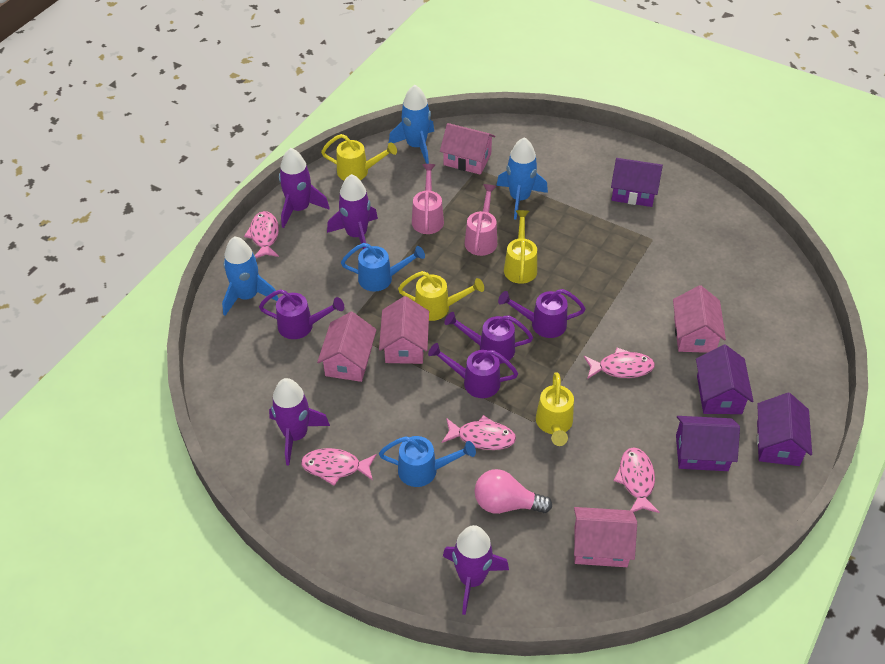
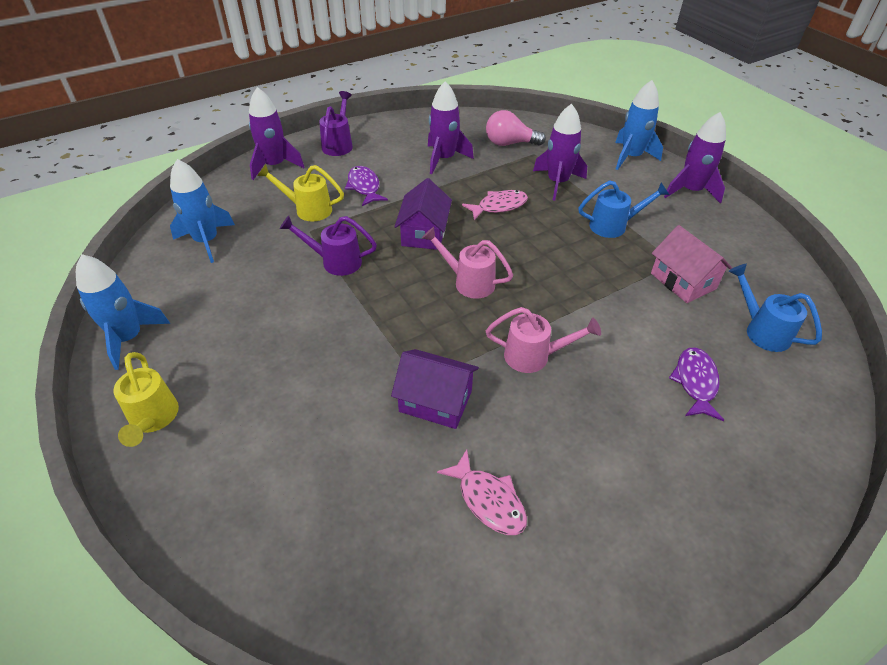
pink fish: 5 -> 2
pink house: 5 -> 1
purple fish: 0 -> 2
purple house: 4 -> 2
purple watering can: 4 -> 2
yellow watering can: 4 -> 2

